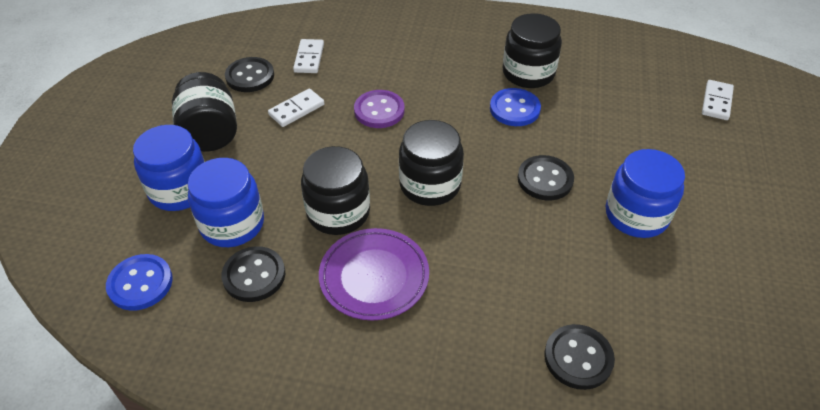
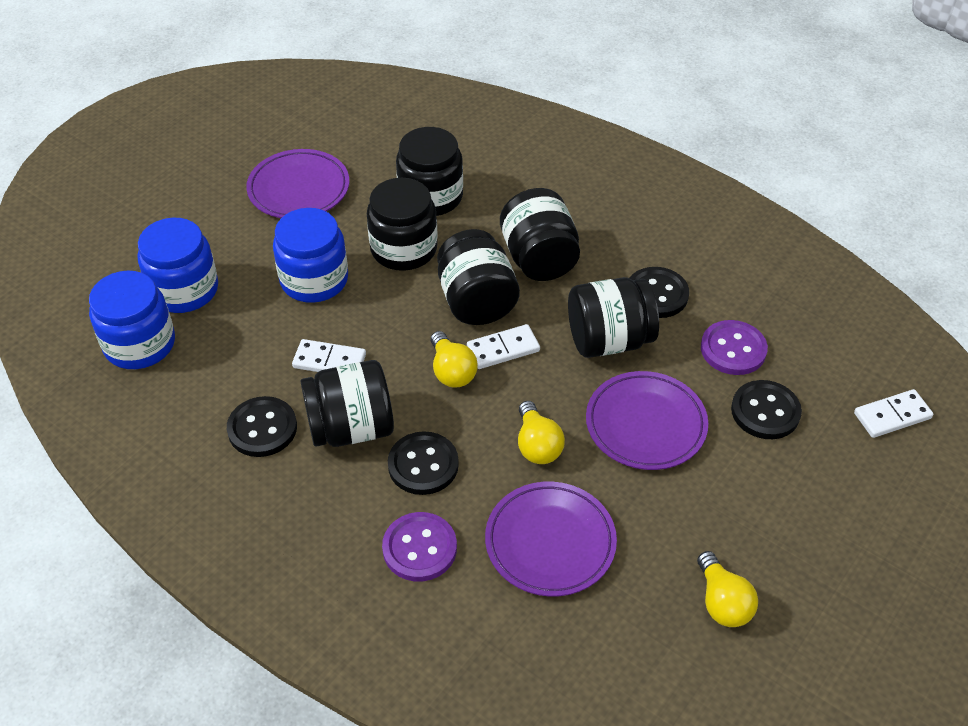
black jar: 4 -> 6
blue button: 2 -> 0
purple button: 1 -> 2
purple plate: 1 -> 3
yellow light bulb: 0 -> 3

